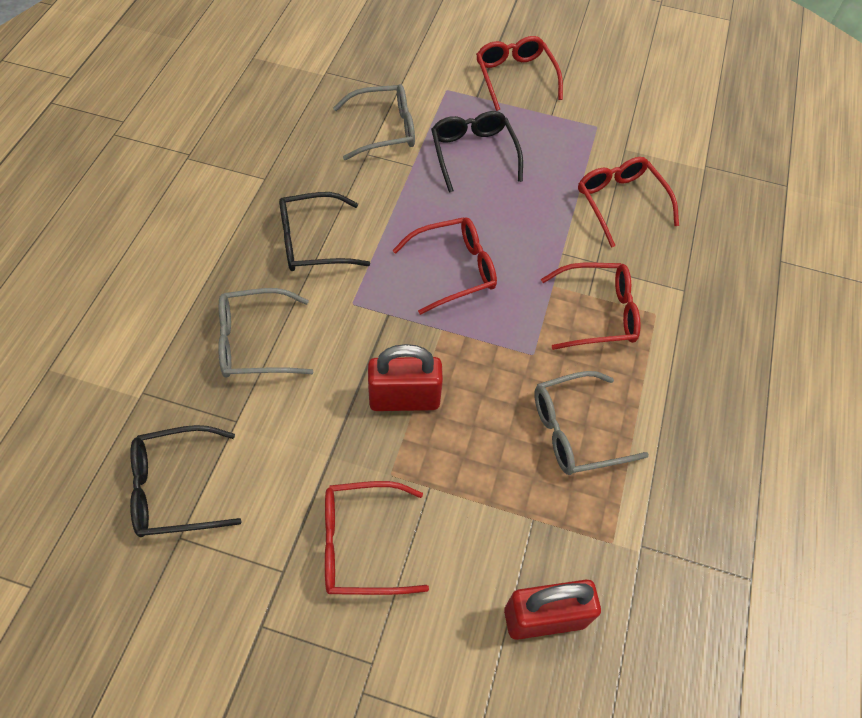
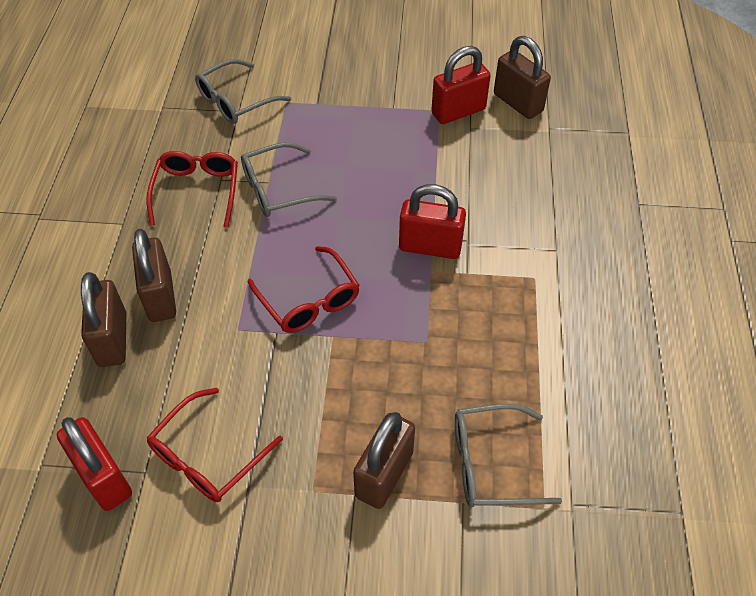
black glasses: 3 -> 0
brown padlock: 0 -> 4
red glasses: 5 -> 3
red padlock: 2 -> 3

